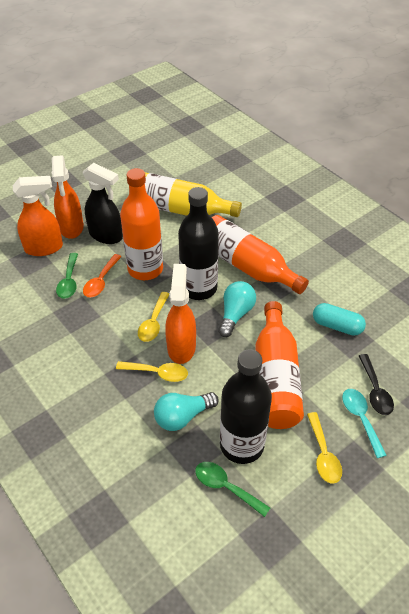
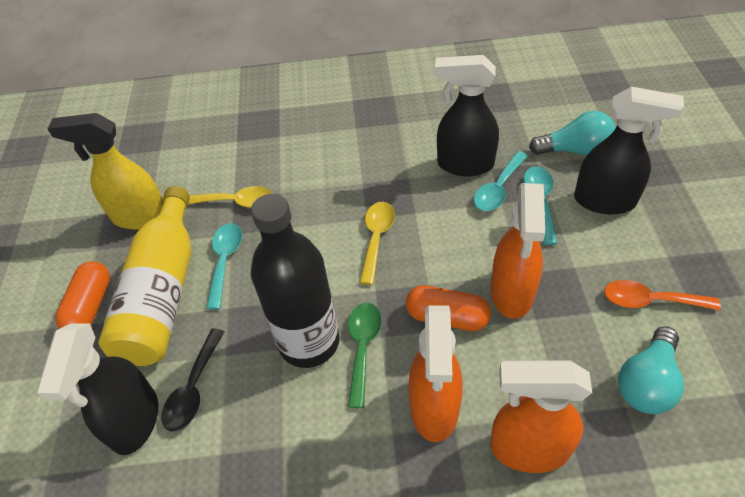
black bottle: 2 -> 1
black spray bottle: 1 -> 3
green spoon: 2 -> 1
orange bottle: 3 -> 0
orange capsule: 0 -> 2
turquoise capsule: 1 -> 0
turquoise spoon: 1 -> 3
yellow spoon: 3 -> 2
yellow spray bottle: 0 -> 1

